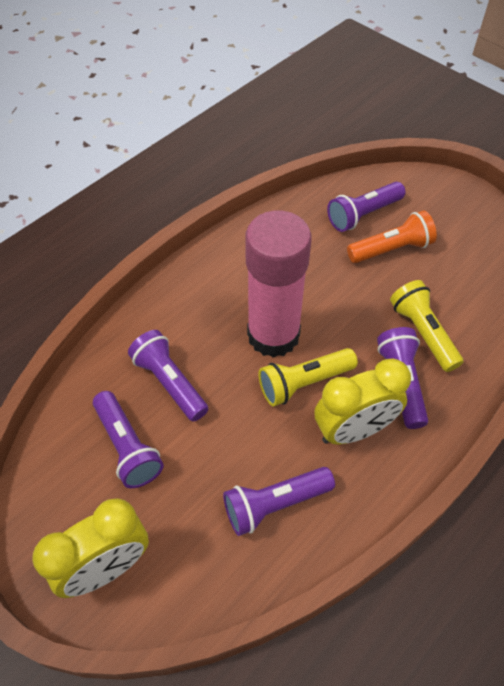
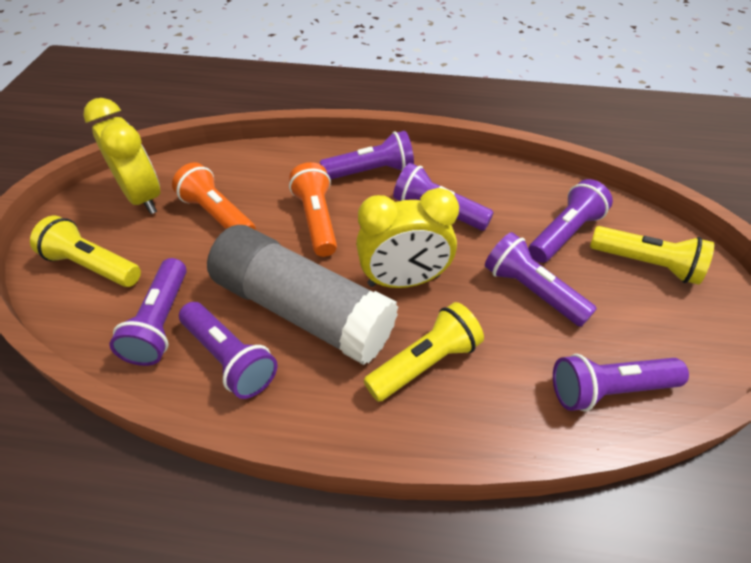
grey glue stick: 0 -> 1
orange flashlight: 1 -> 2
pink glue stick: 1 -> 0
purple flashlight: 5 -> 7
yellow flashlight: 2 -> 3

